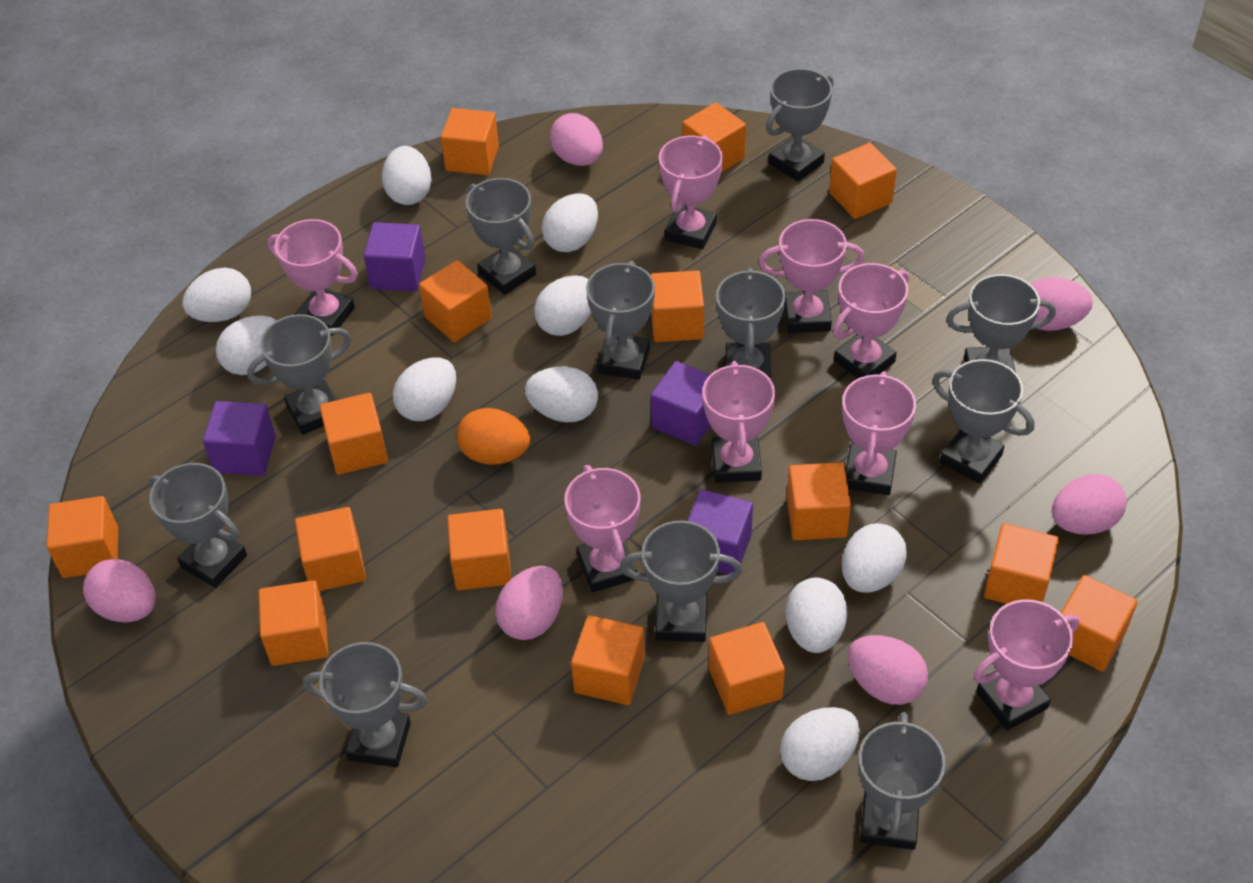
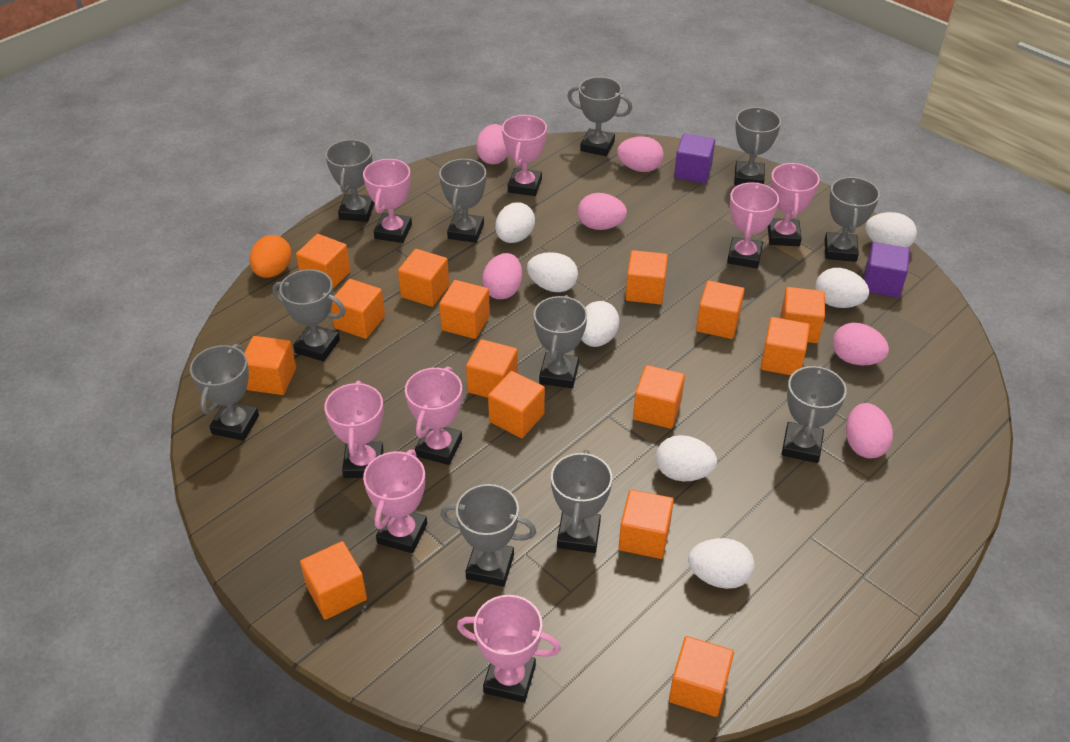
purple cube: 4 -> 2
white egg: 10 -> 7

